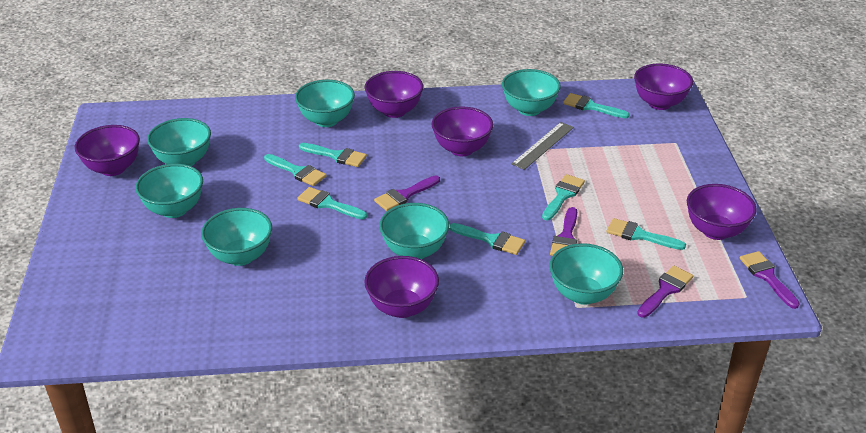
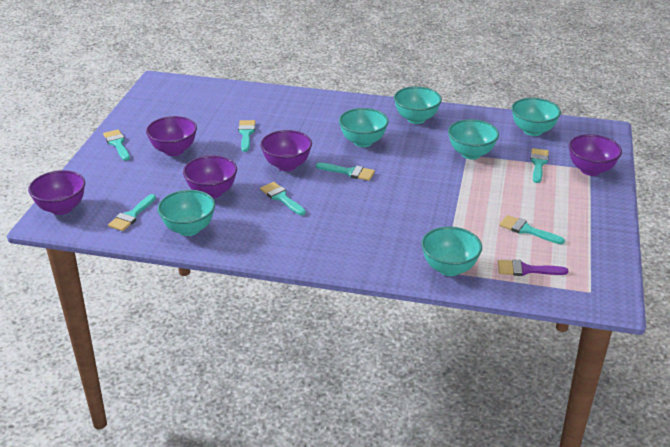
grey ruler: 1 -> 0
purple bowl: 6 -> 5
purple brush: 4 -> 1
turquoise bowl: 7 -> 6

